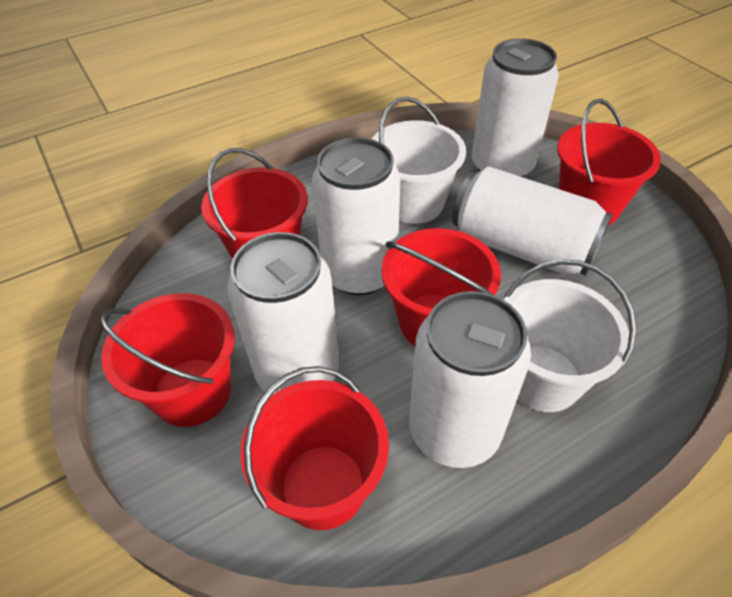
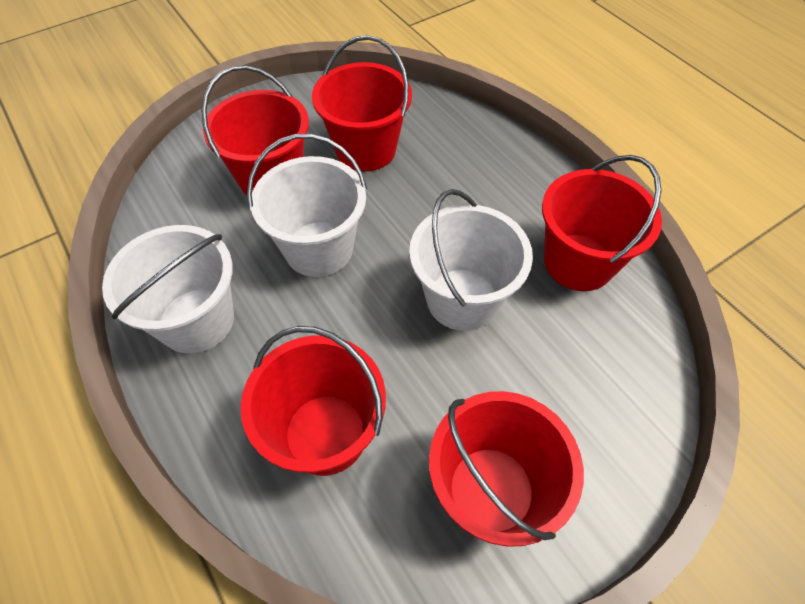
white bucket: 2 -> 3
white can: 5 -> 0

